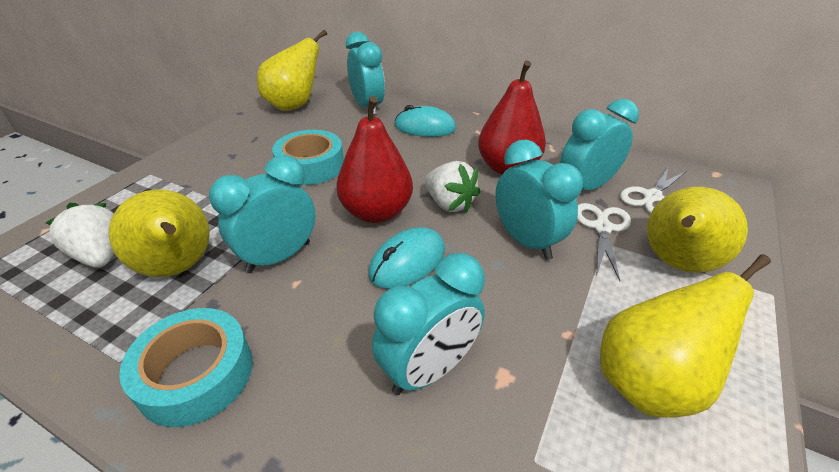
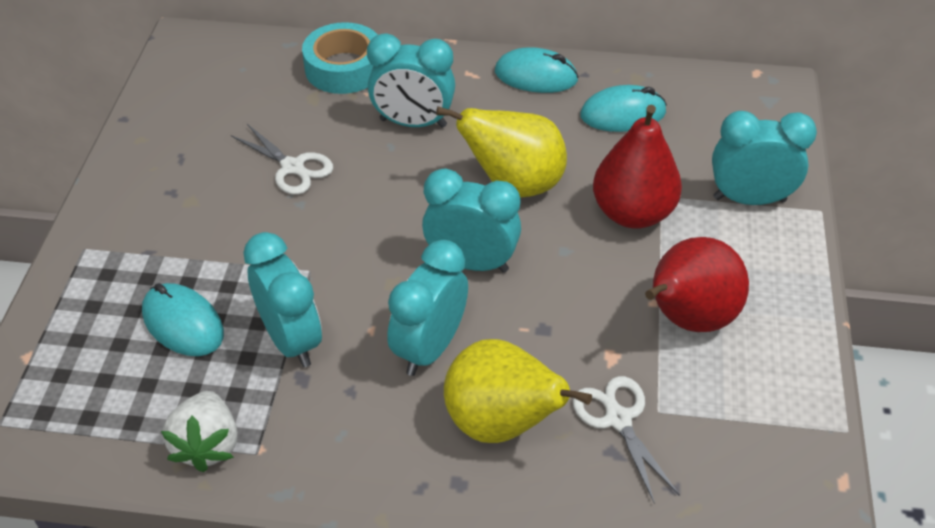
turquoise mouse: 2 -> 3
turquoise tape: 2 -> 1
white strawberry: 2 -> 1
yellow pear: 4 -> 2

